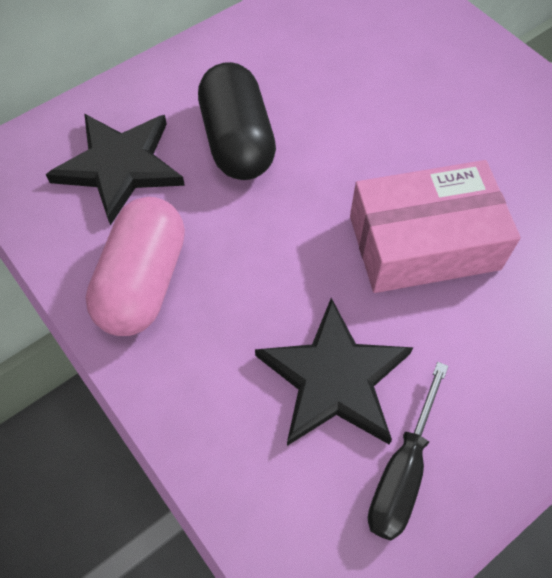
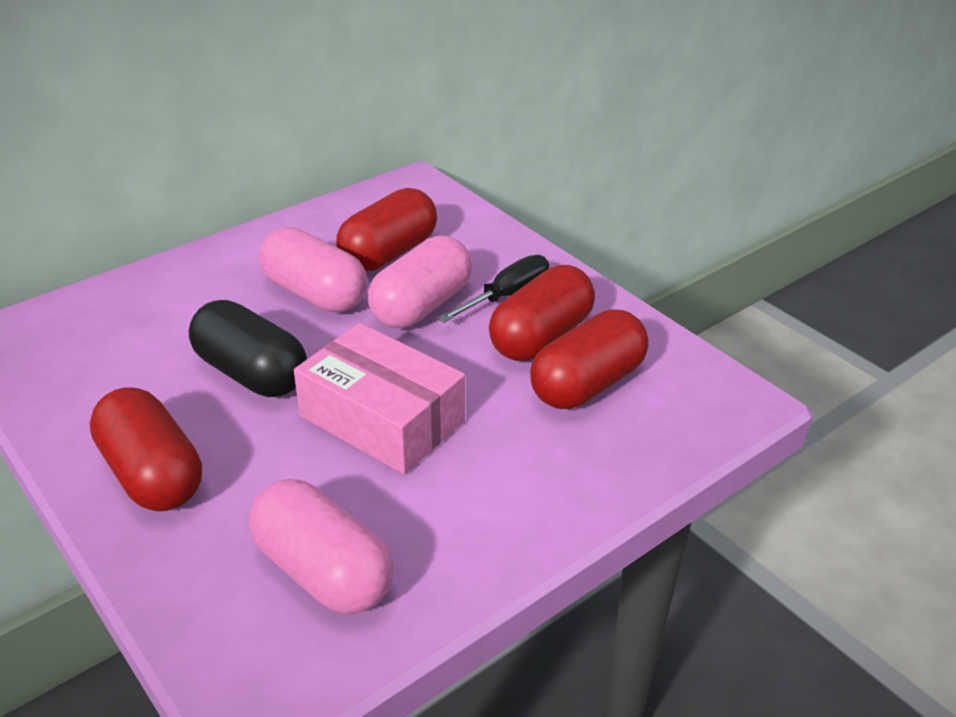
black star: 2 -> 0
pink capsule: 1 -> 3
red capsule: 0 -> 4

